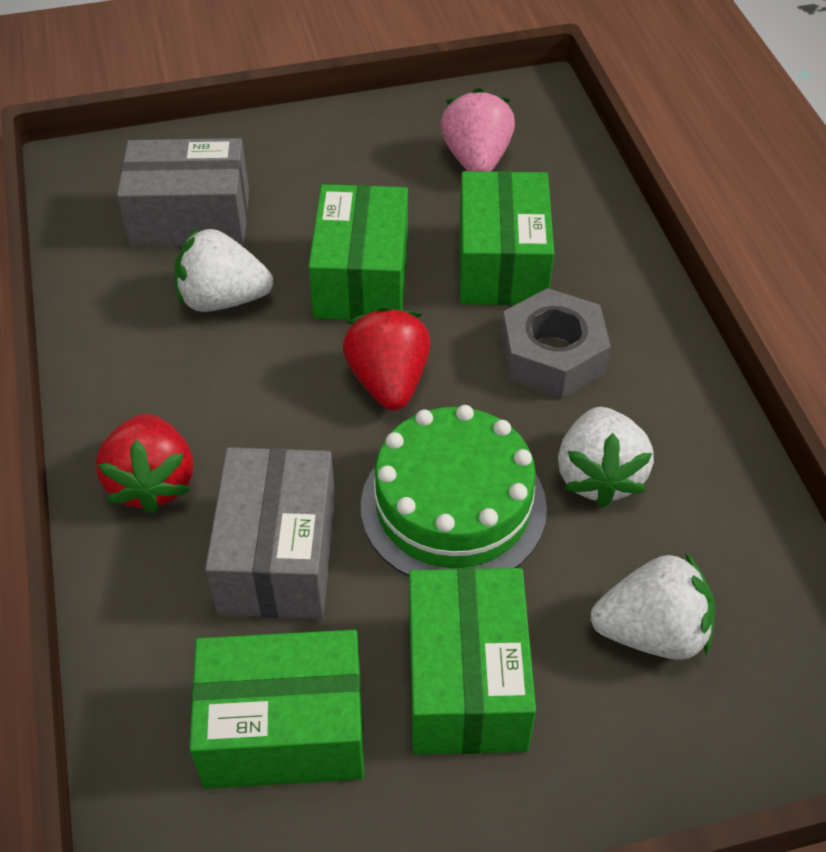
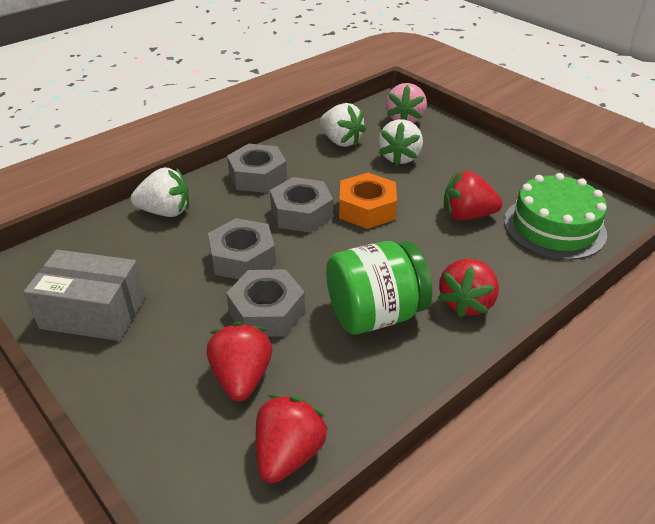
green box: 4 -> 0
green jar: 0 -> 1
grey box: 2 -> 1
grey nut: 1 -> 4
orange nut: 0 -> 1
red strawberry: 2 -> 4

